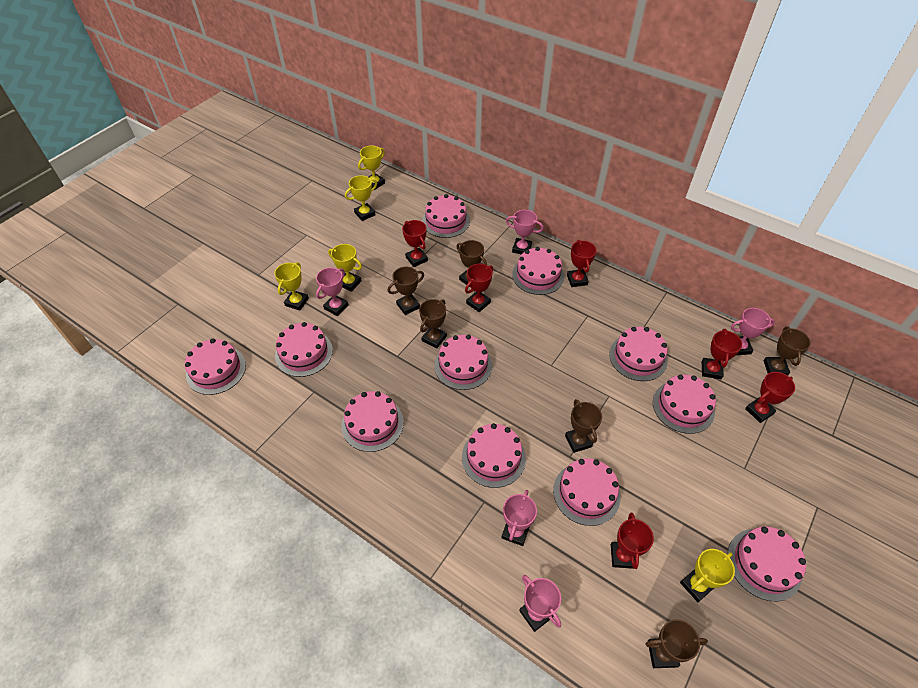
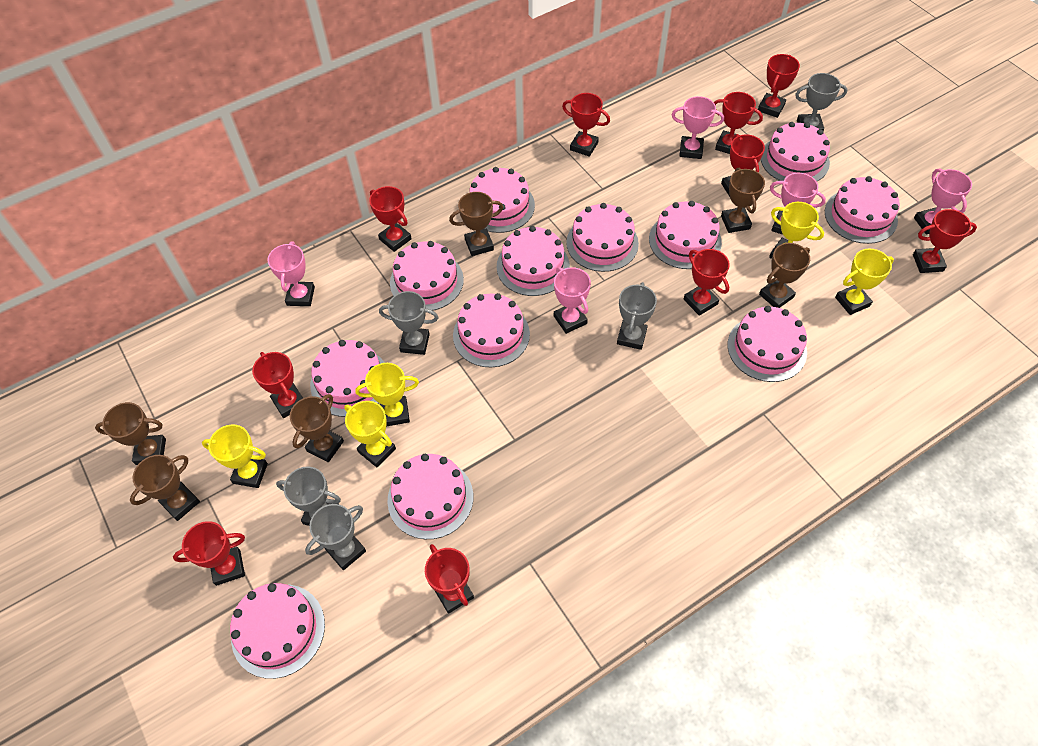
grey trophy: 0 -> 5
pink cake: 11 -> 12
red trophy: 6 -> 10

